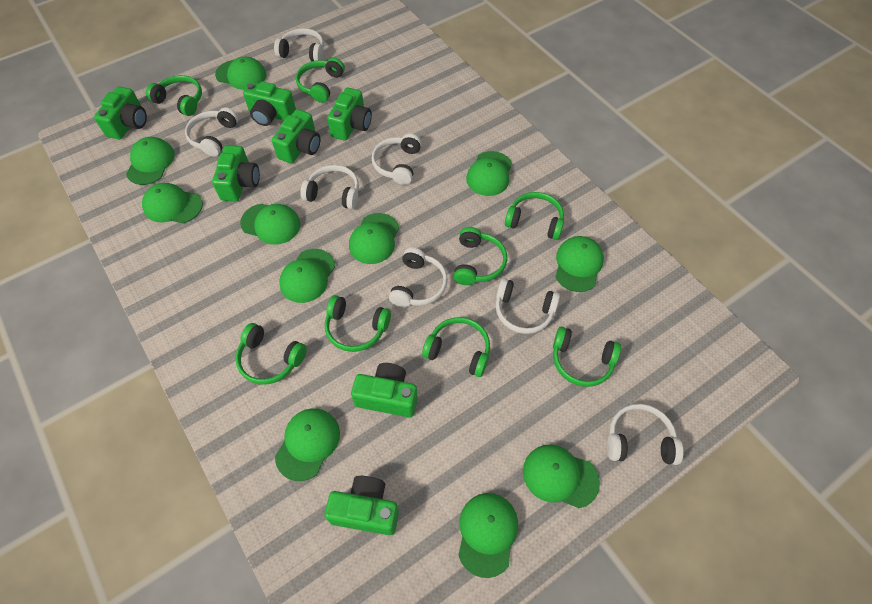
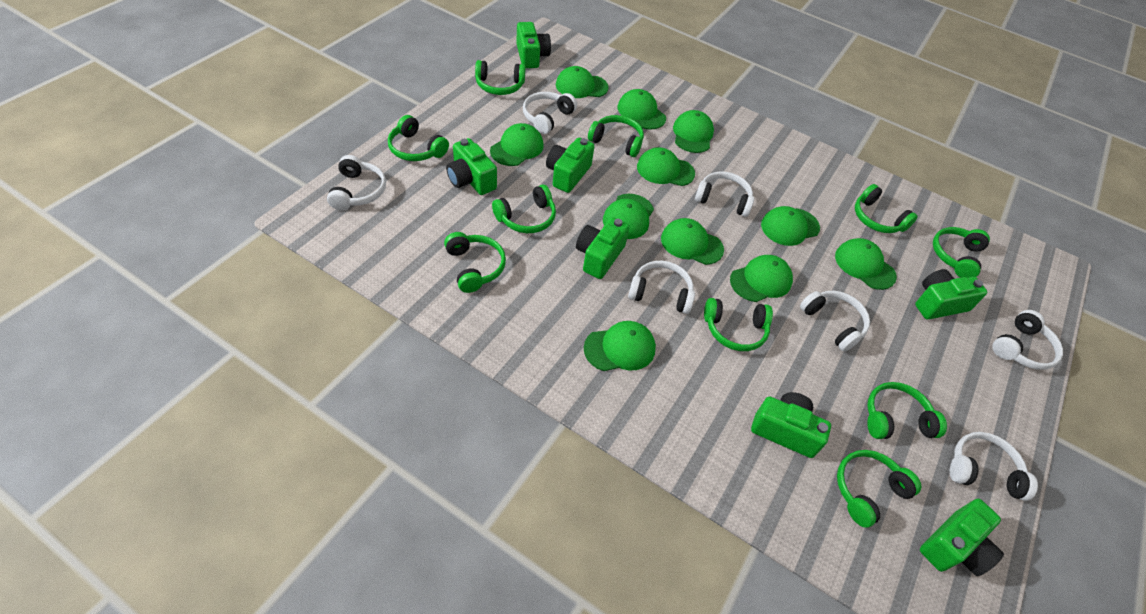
green headphones: 8 -> 10

